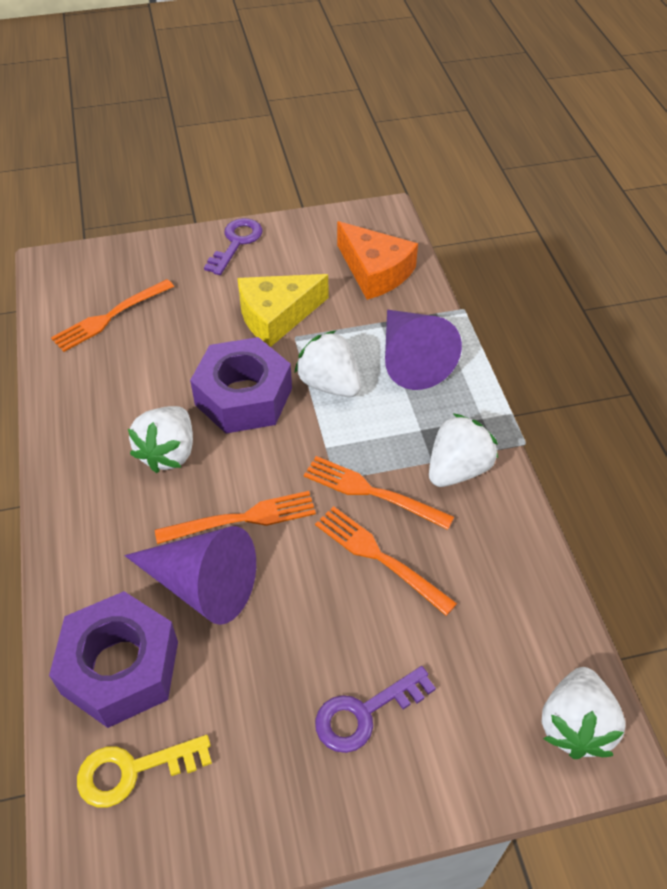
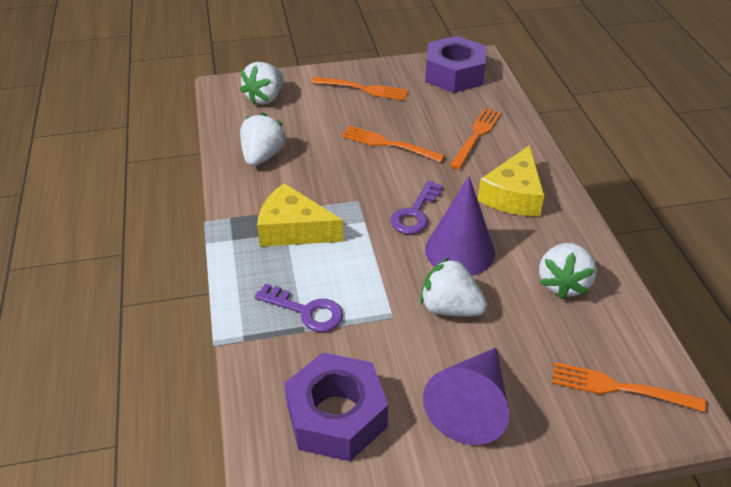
orange cheese: 1 -> 0
yellow cheese: 1 -> 2
yellow key: 1 -> 0

